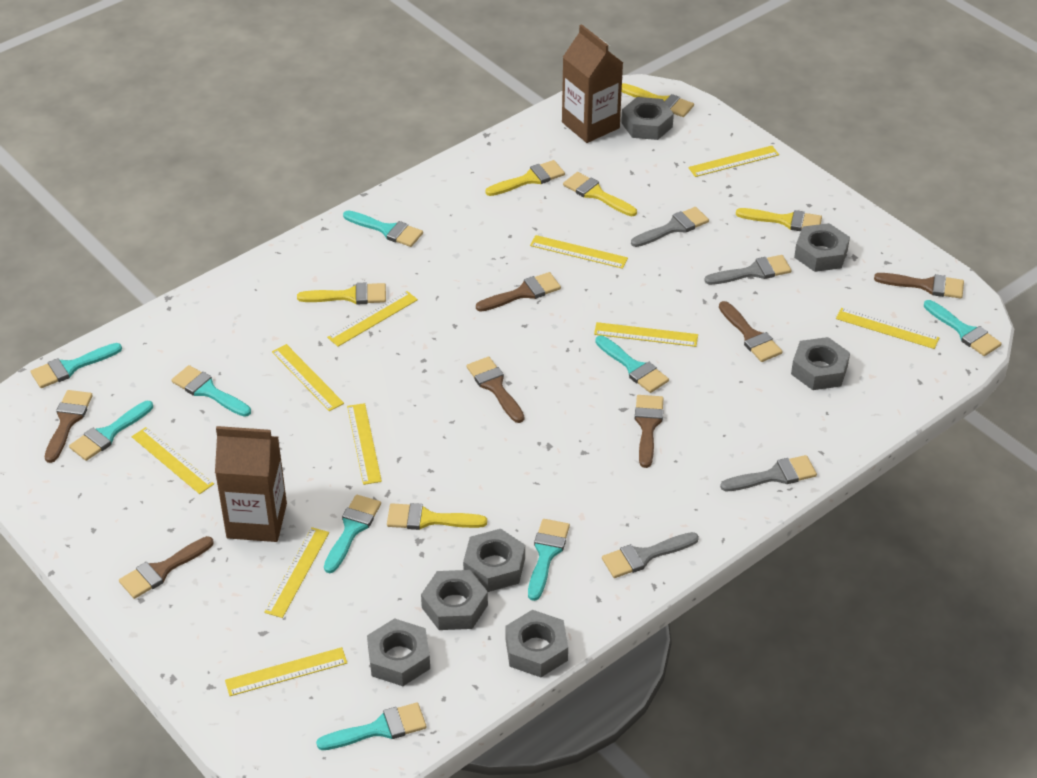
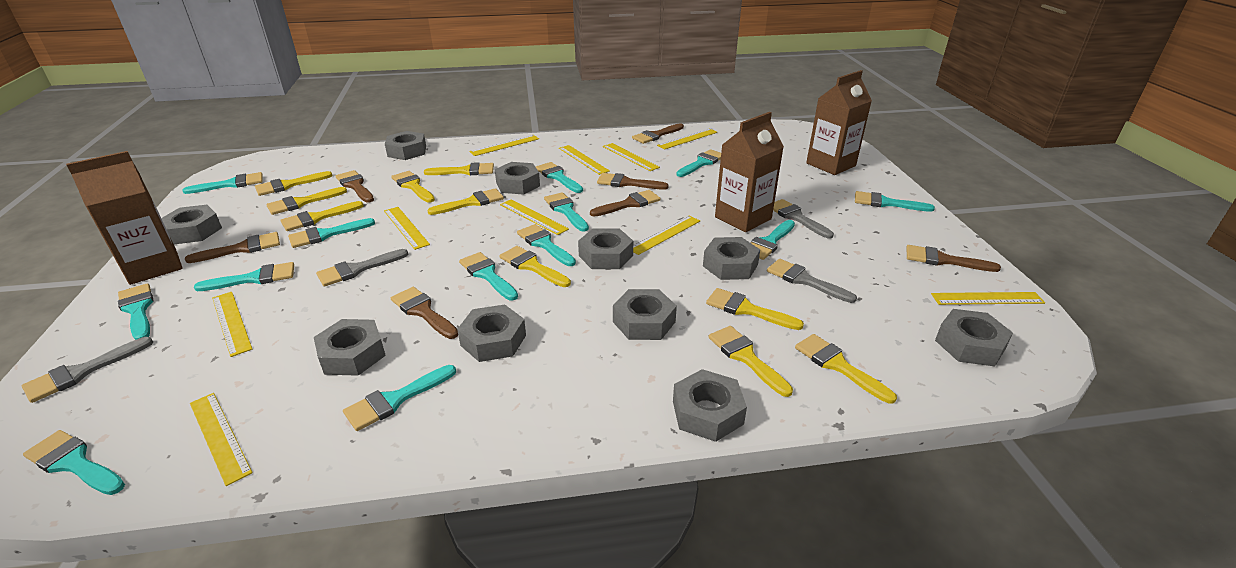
brown carton: 2 -> 3
grey nut: 7 -> 10
turquoise brush: 9 -> 13
yellow brush: 6 -> 10

